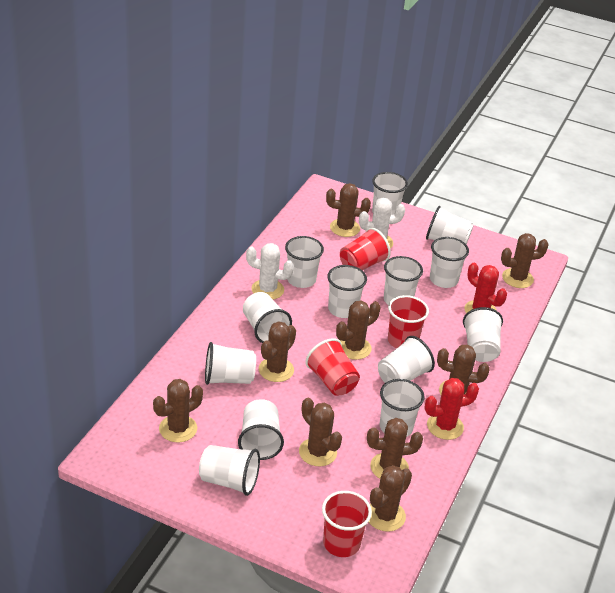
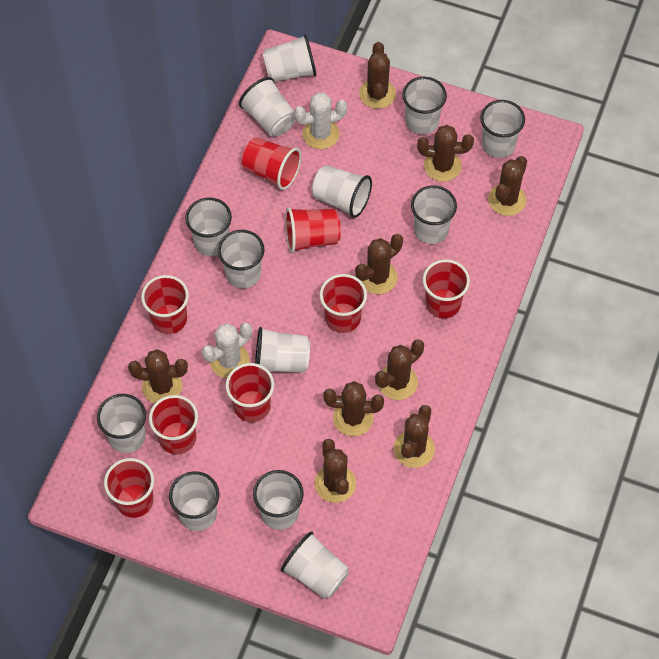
red cactus: 2 -> 0
red cup: 4 -> 8

